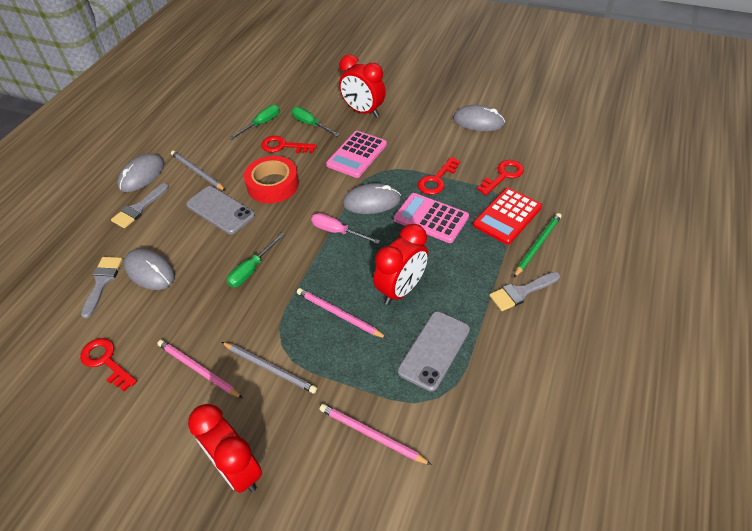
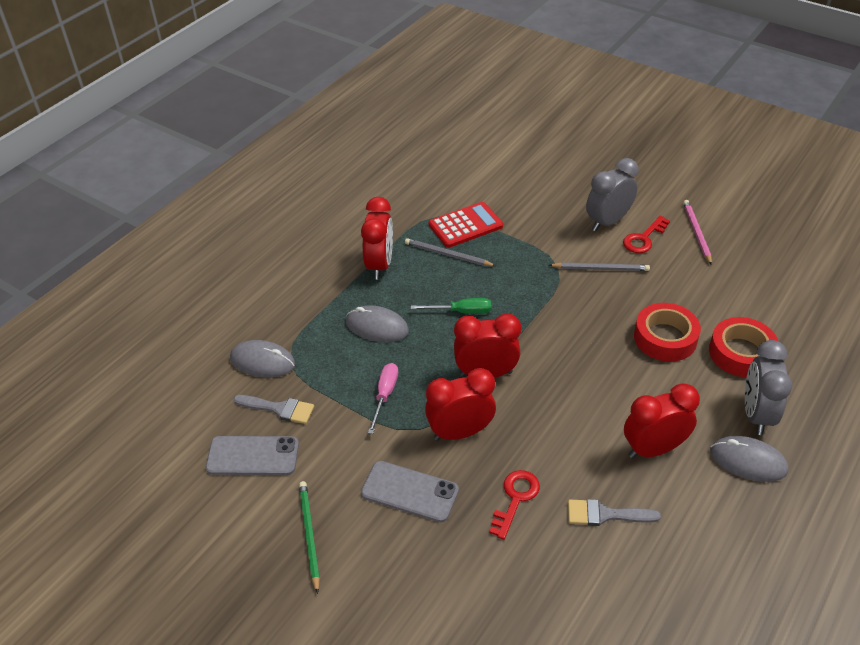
green screwdriver: 3 -> 1
grey brush: 3 -> 2
grey clock: 0 -> 2
grey mouse: 4 -> 3
pink calculator: 2 -> 0
pink pencil: 3 -> 1
red clock: 3 -> 4
red key: 4 -> 2
red tape: 1 -> 2

